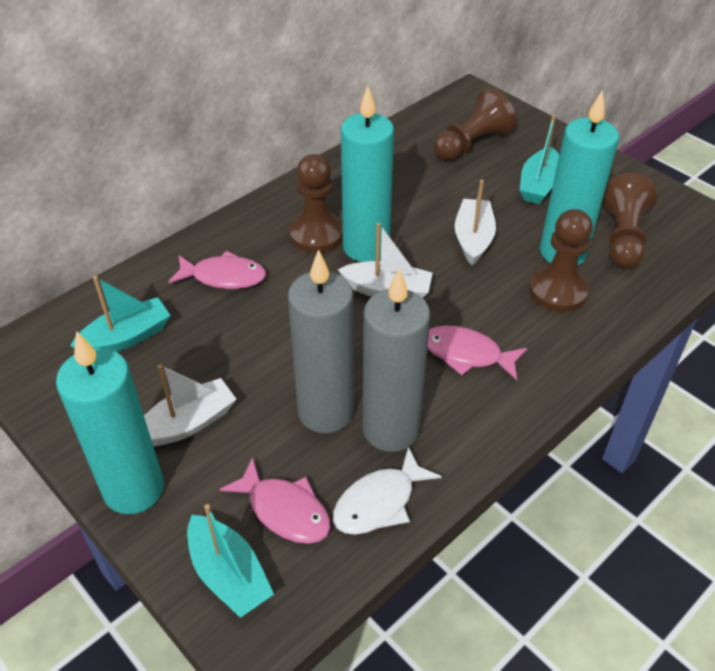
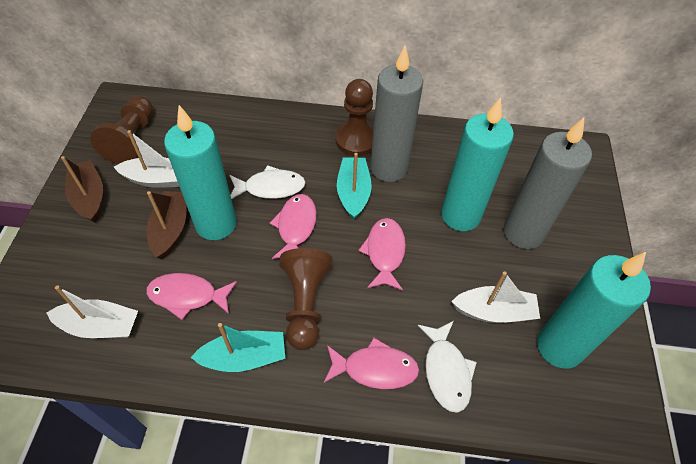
brown boat: 0 -> 2
brown pawn: 4 -> 3
pink fish: 3 -> 4
turquoise boat: 3 -> 2
white fish: 1 -> 2

